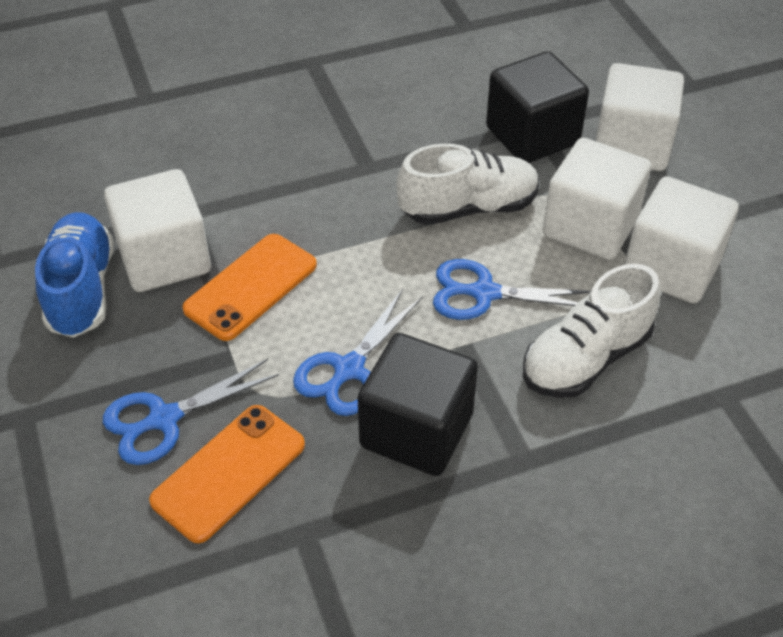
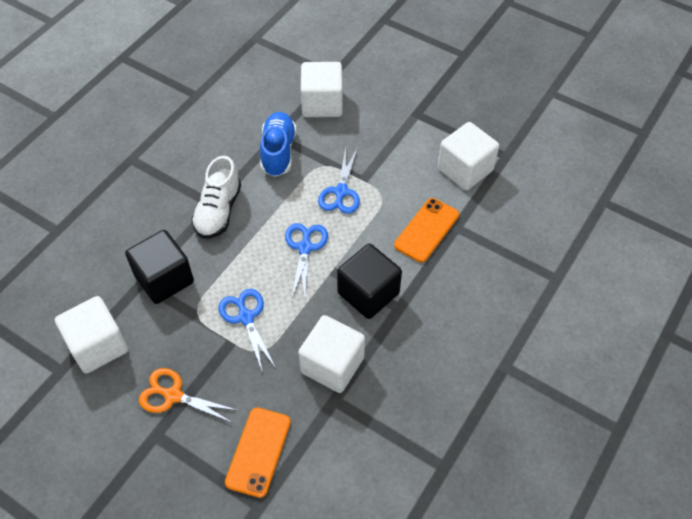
orange scissors: 0 -> 1
white shoe: 2 -> 1

